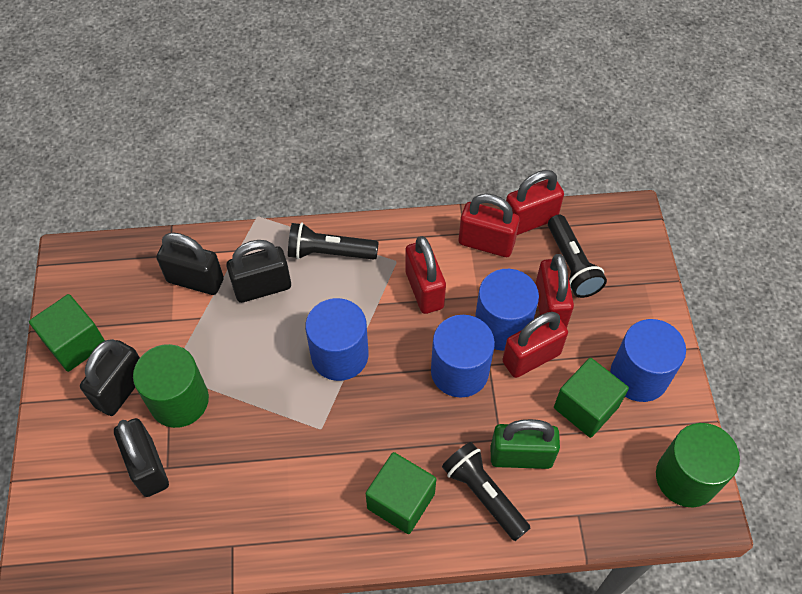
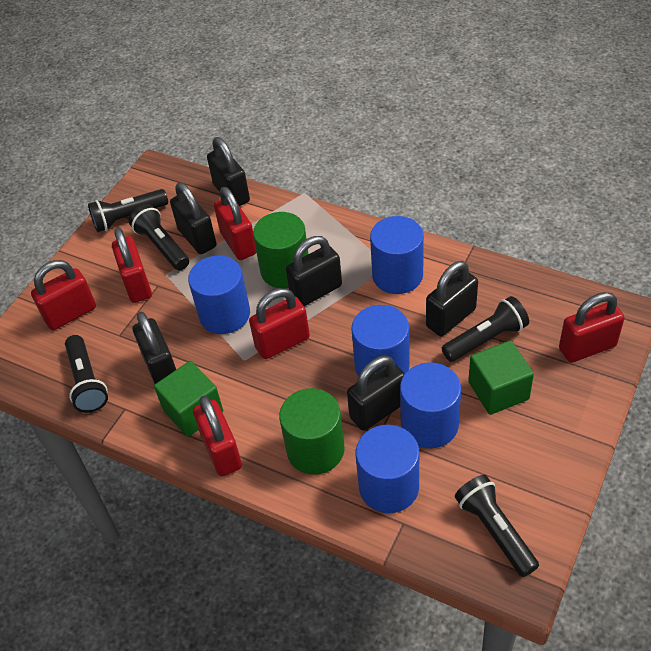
black flashlight: 3 -> 5
black padlock: 4 -> 6
blue cylinder: 4 -> 5
green cube: 3 -> 2
green padlock: 1 -> 0
red padlock: 5 -> 6

